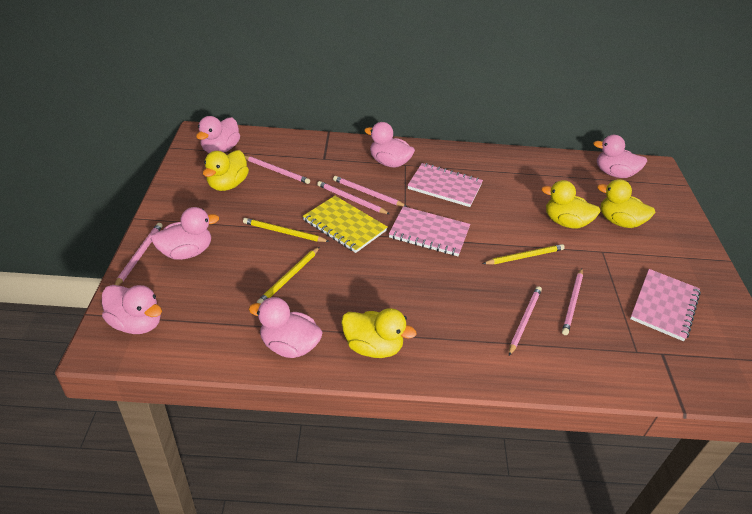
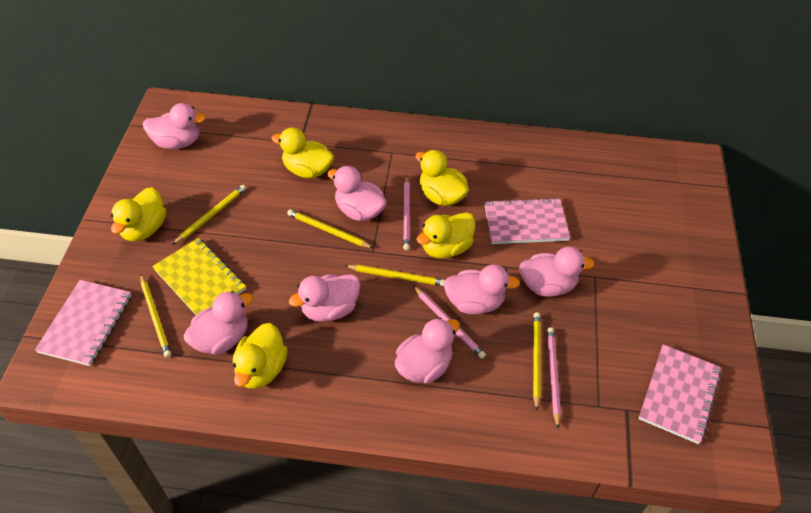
pink duck: 6 -> 7
pink pencil: 6 -> 3
yellow duck: 4 -> 5
yellow pencil: 3 -> 5

